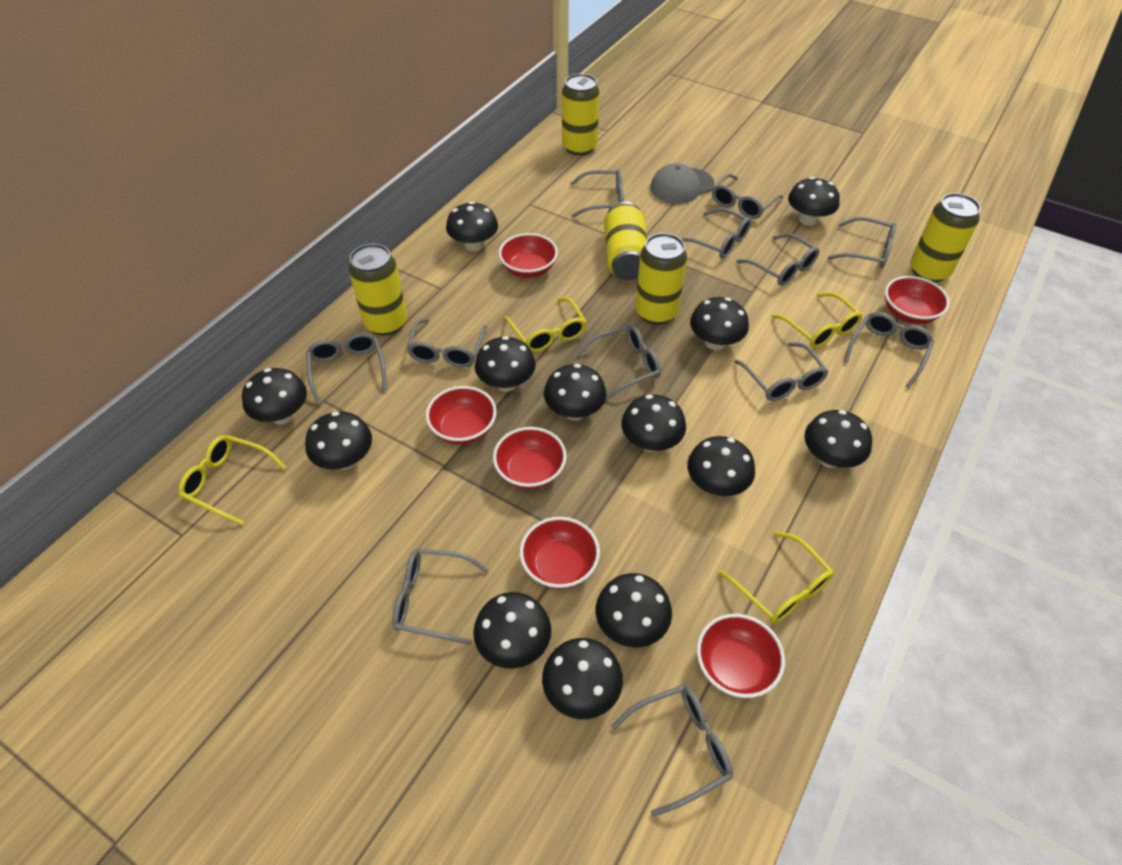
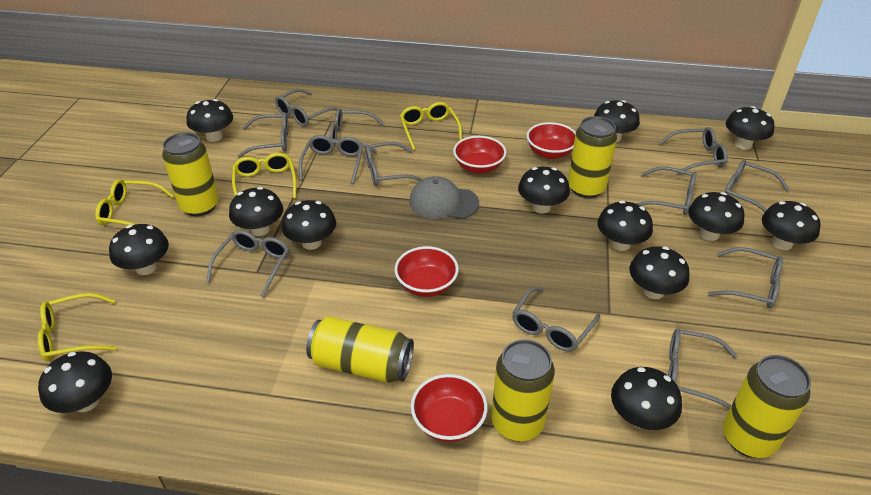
red bowl: 6 -> 4

